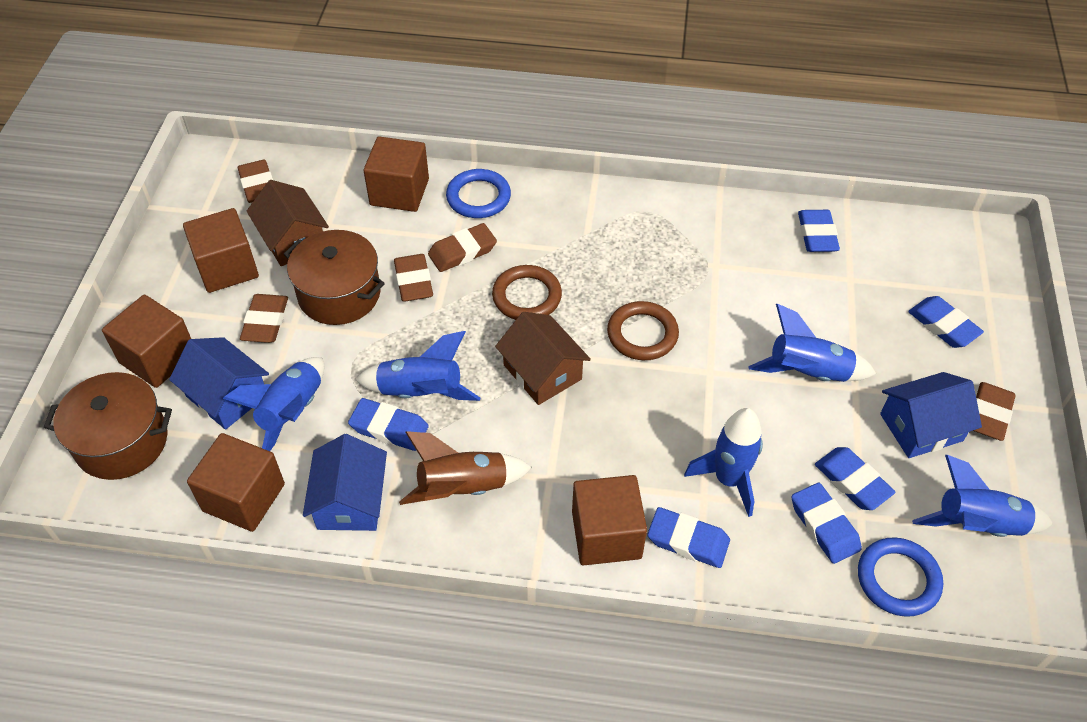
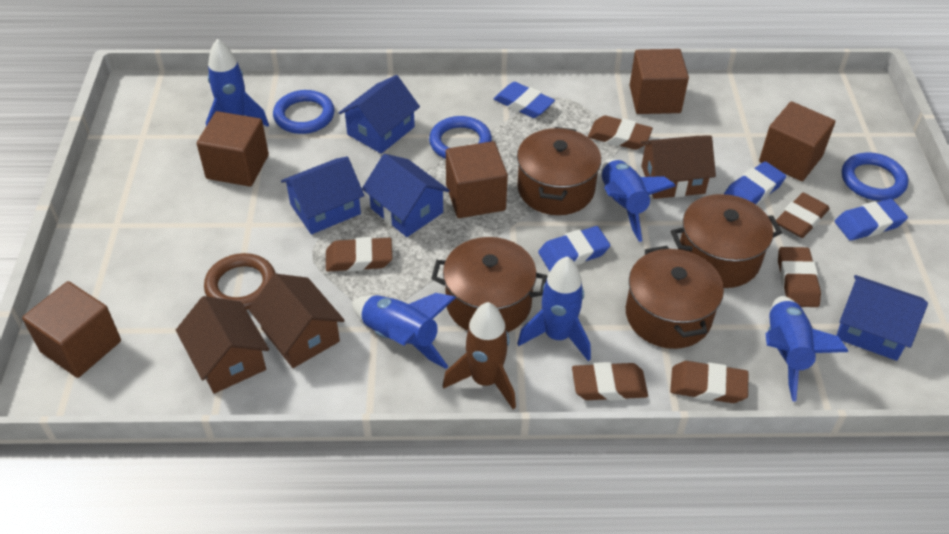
blue eraser: 6 -> 4
blue house: 3 -> 4
blue ring: 2 -> 3
brown eraser: 5 -> 6
brown house: 2 -> 3
brown pot: 2 -> 4
brown ring: 2 -> 1

